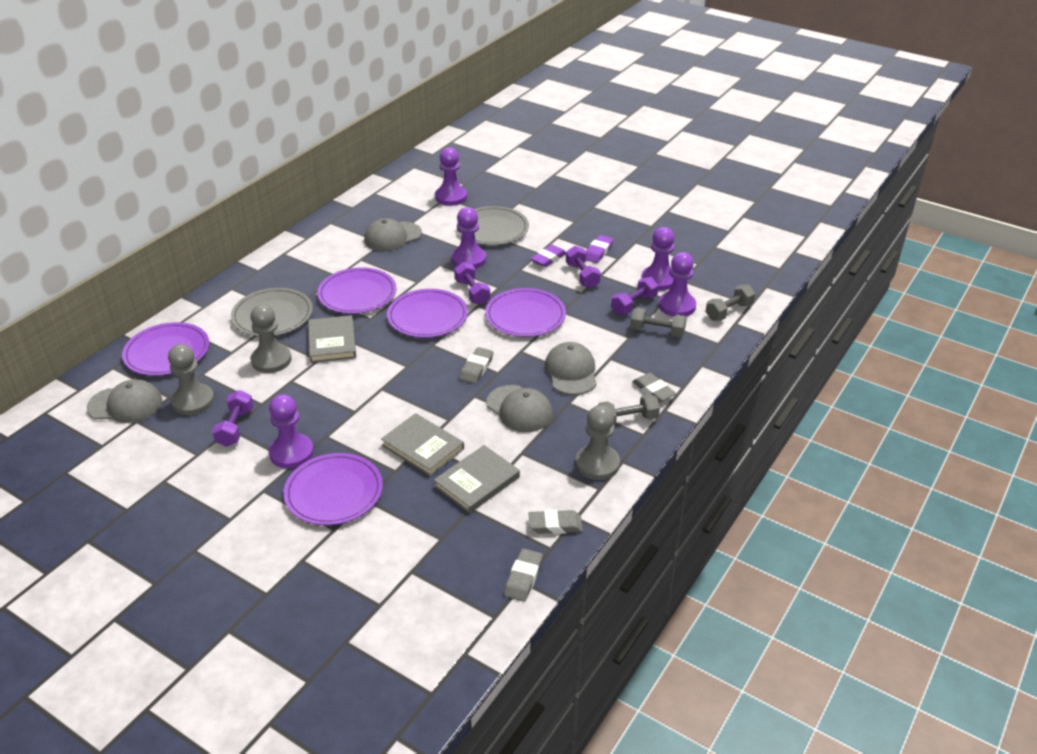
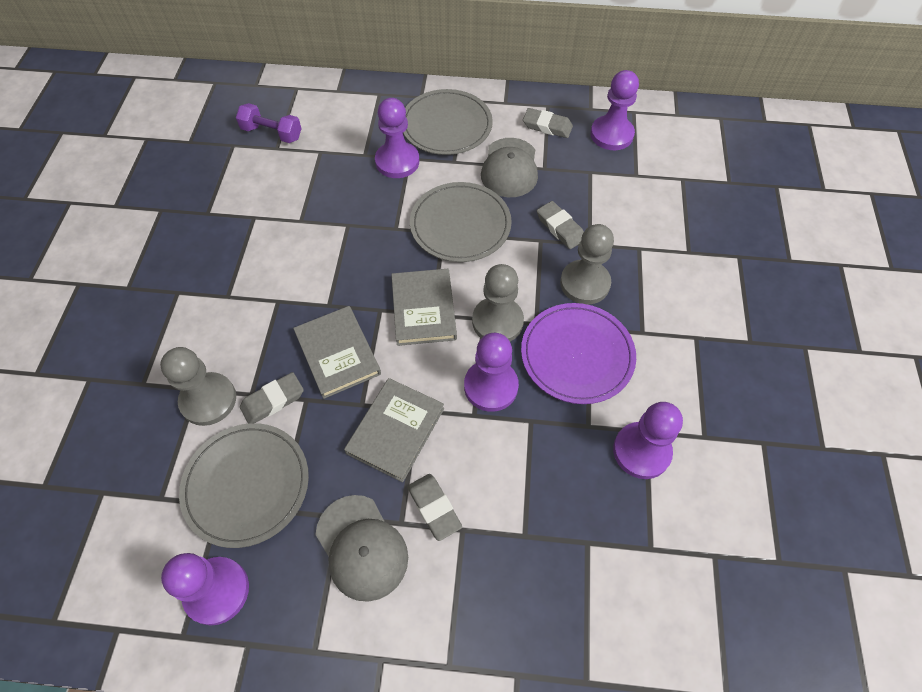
grey cap: 4 -> 2
grey dumbbell: 3 -> 0
grey plate: 2 -> 3
purple dumbbell: 4 -> 1
purple eraser: 2 -> 0
purple plate: 5 -> 1

